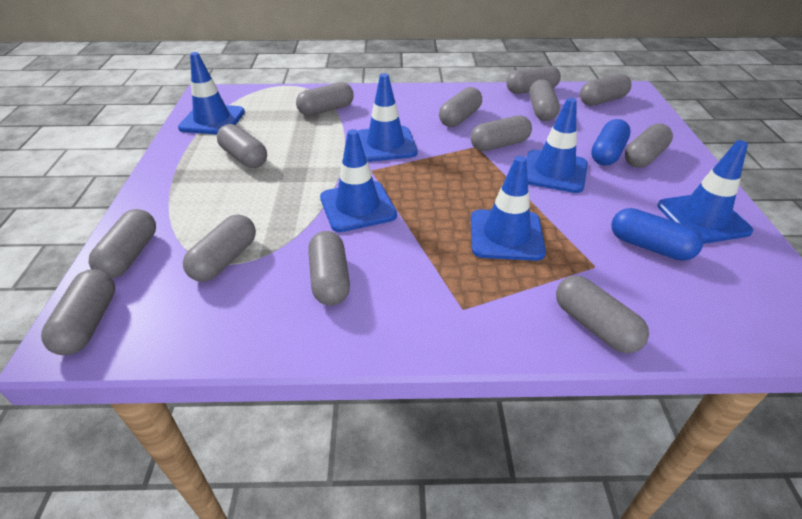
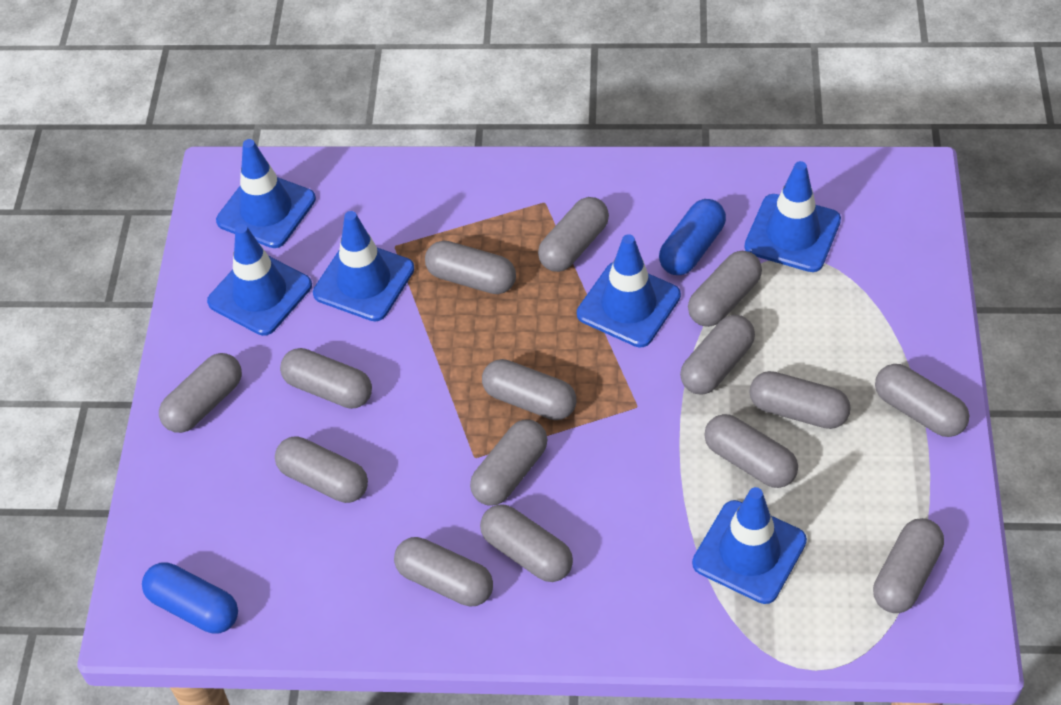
grey capsule: 13 -> 15

